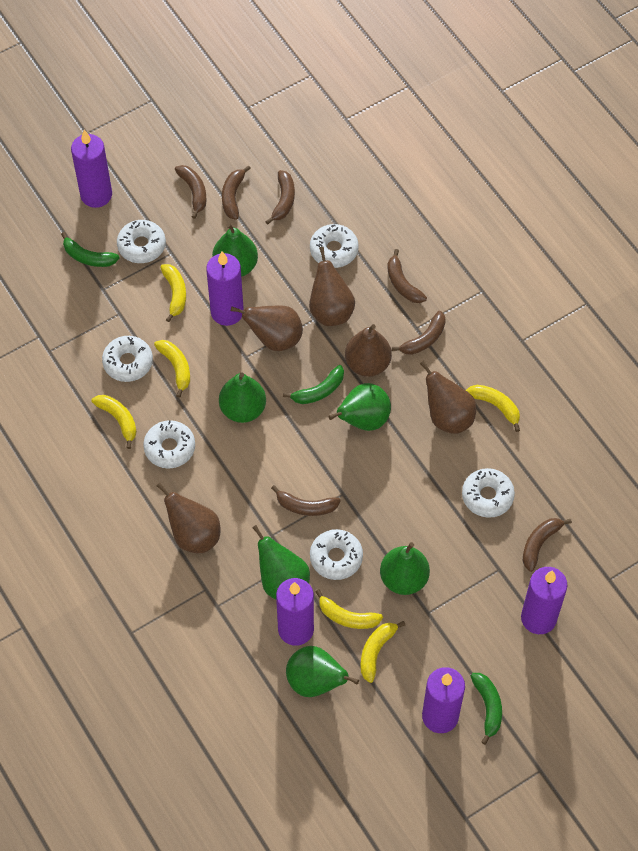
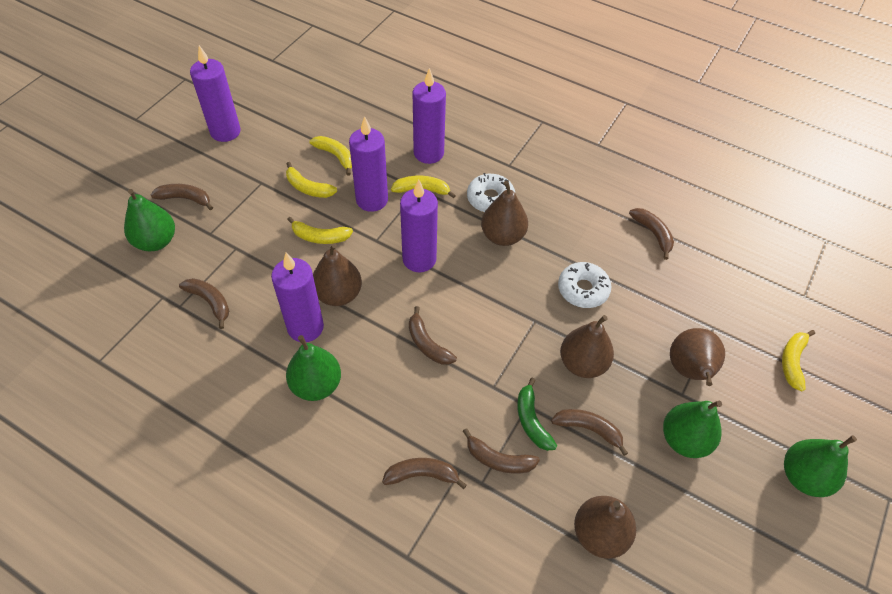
green banana: 3 -> 1
green pear: 6 -> 4
white donut: 6 -> 2
yellow banana: 6 -> 5

